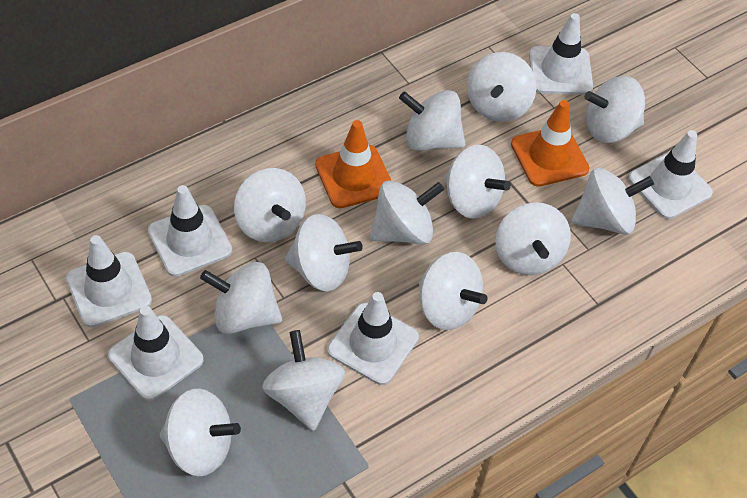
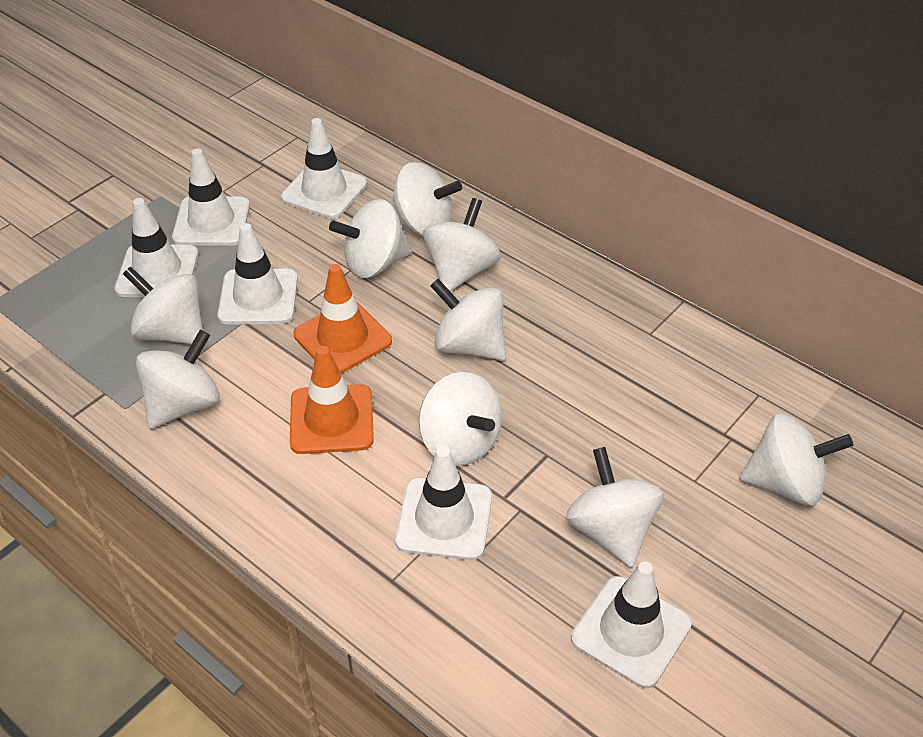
white spinning top: 13 -> 9

